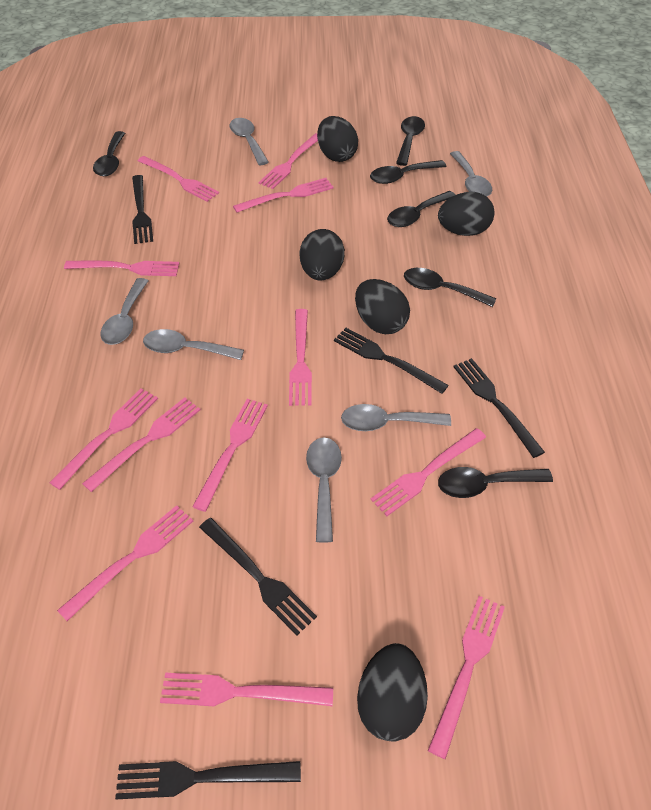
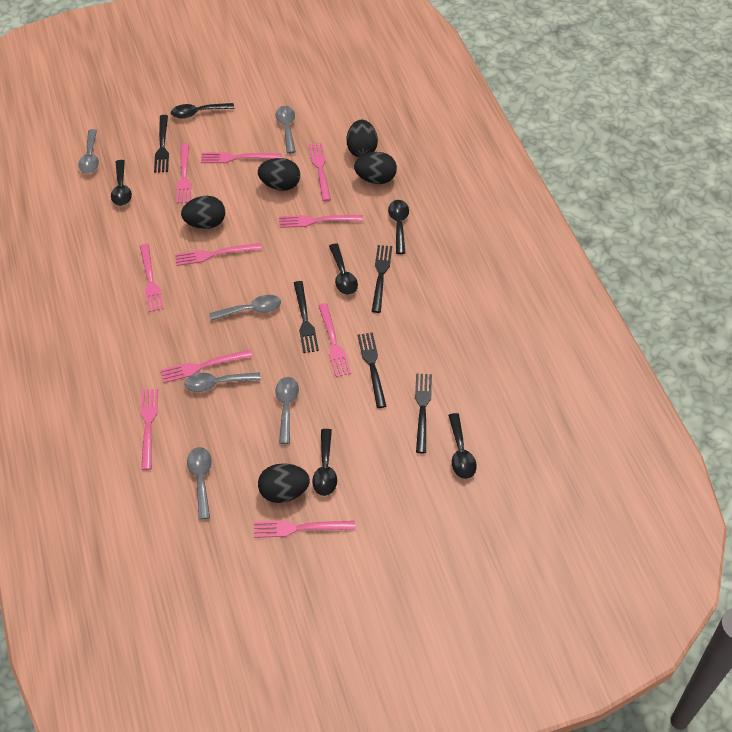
pink fork: 12 -> 10

